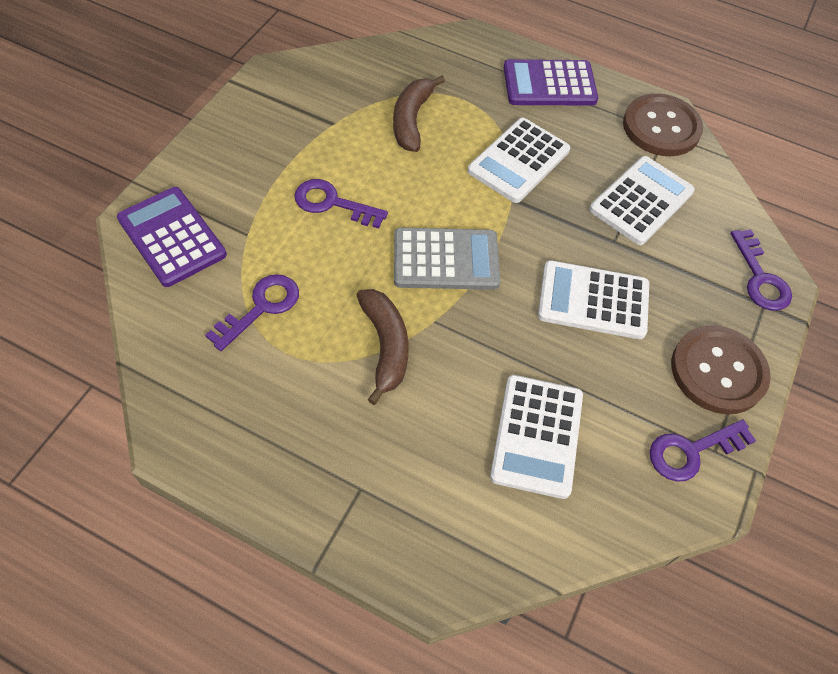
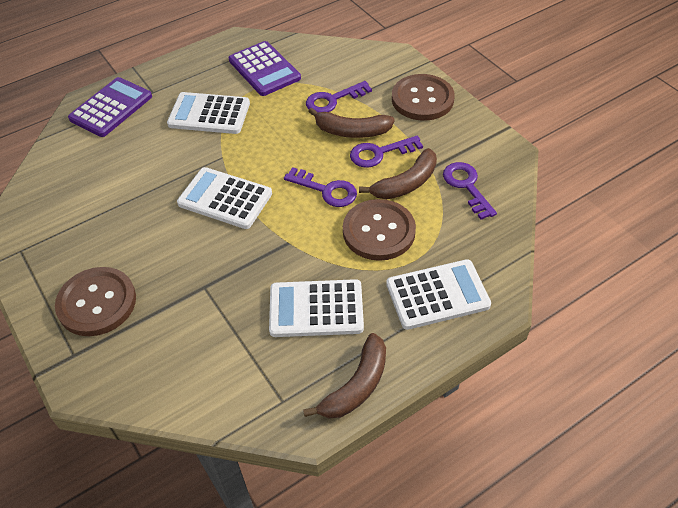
brown banana: 2 -> 3
brown button: 2 -> 3
grey calculator: 1 -> 0

